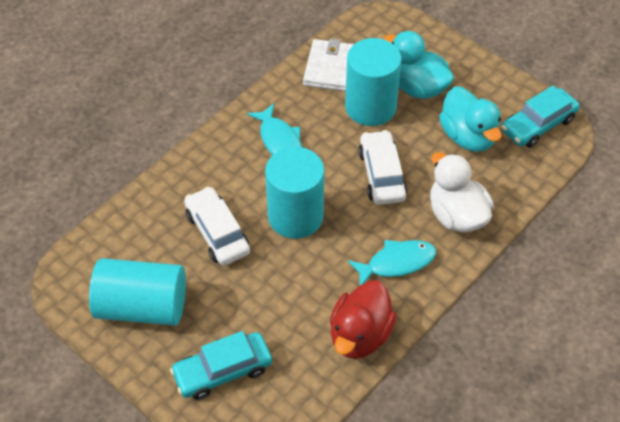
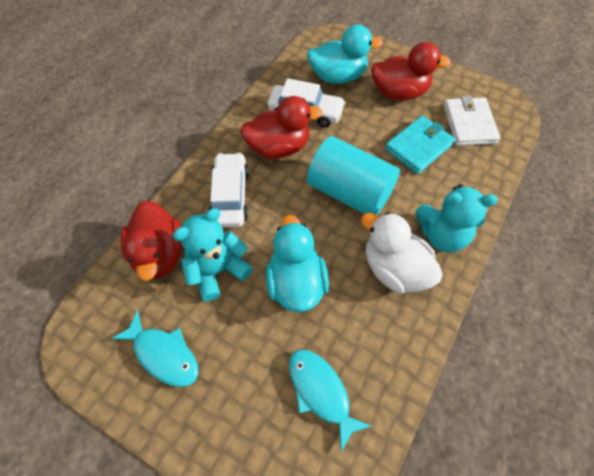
red duck: 1 -> 3
turquoise car: 2 -> 0
turquoise cylinder: 3 -> 1
turquoise teddy bear: 0 -> 2
turquoise wallet: 0 -> 1

